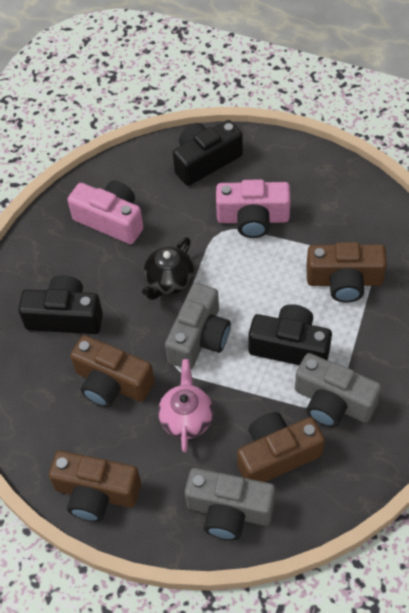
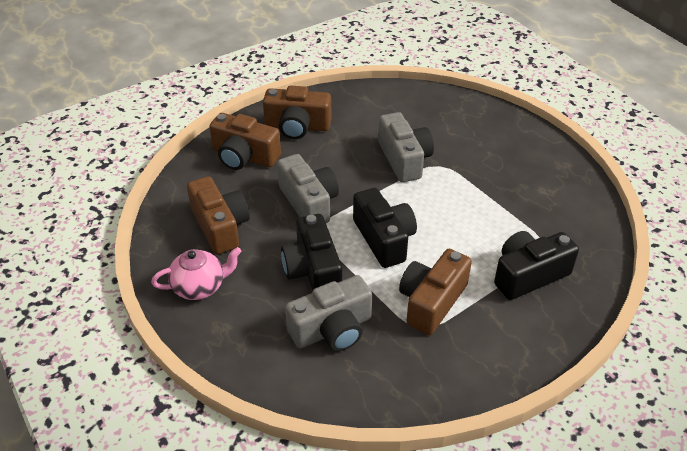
black teapot: 1 -> 0
pink camera: 2 -> 0

